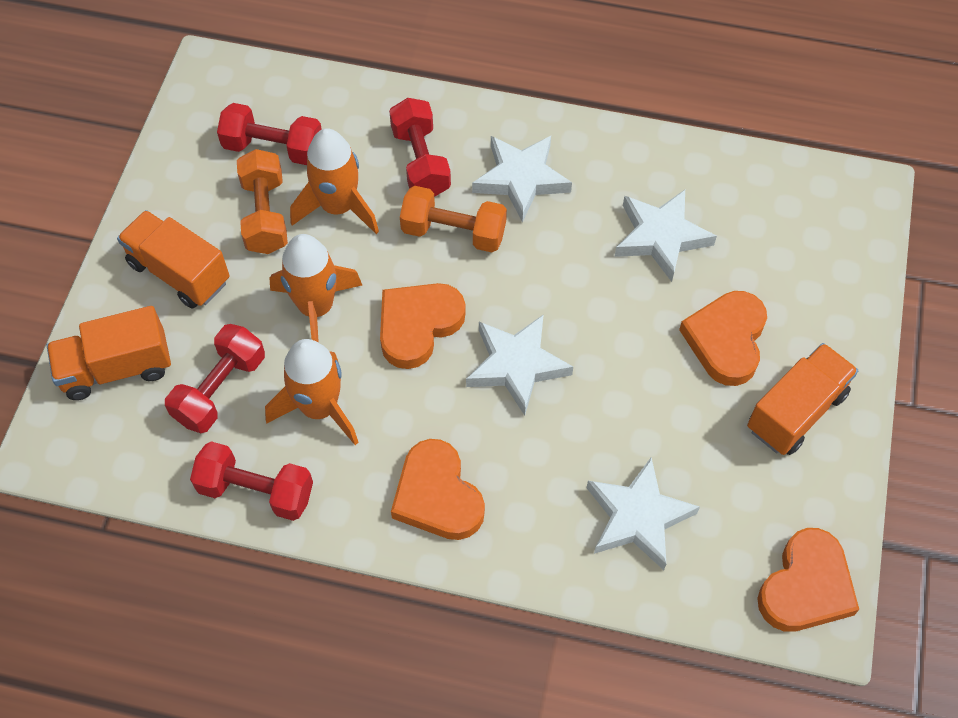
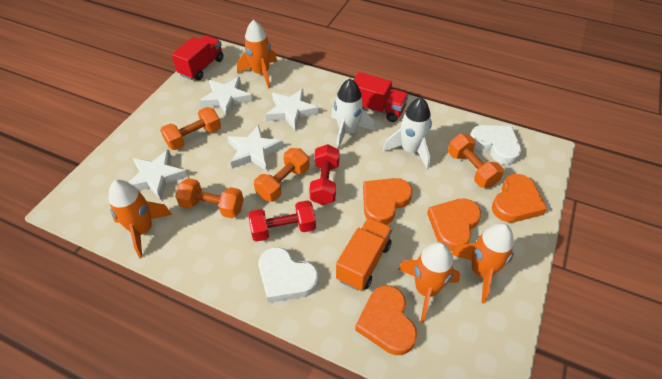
orange dumbbell: 2 -> 4
orange rocket: 3 -> 4
orange truck: 3 -> 1
red dumbbell: 4 -> 2
red truck: 0 -> 2
white heart: 0 -> 2
white rocket: 0 -> 2

